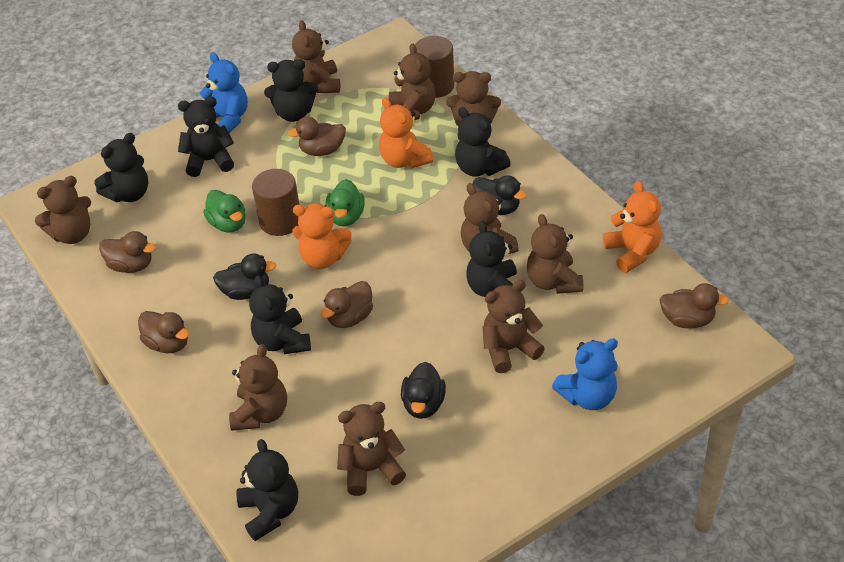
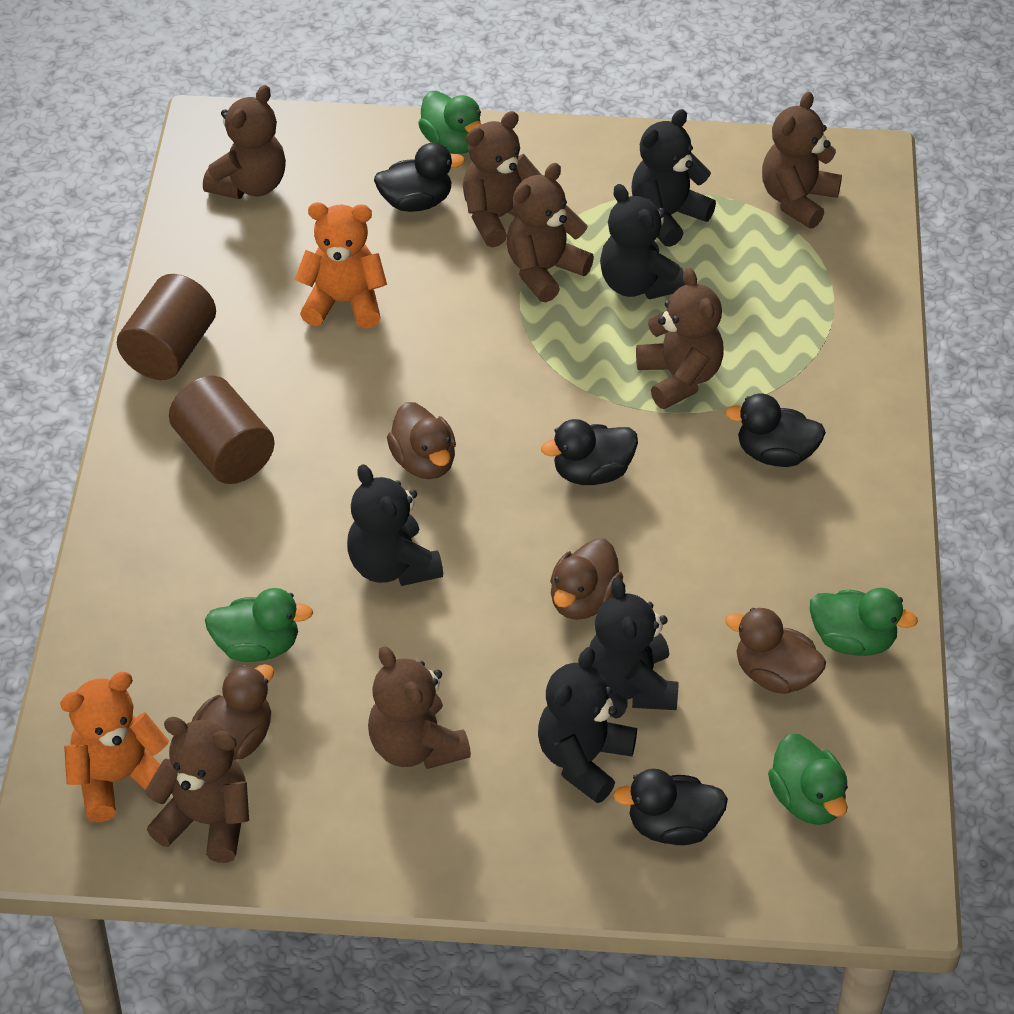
black duck: 3 -> 4
black teddy bear: 7 -> 5
blue teddy bear: 2 -> 0
brown duck: 5 -> 4
brown teddy bear: 9 -> 7
green duck: 2 -> 4
orange teddy bear: 3 -> 2

